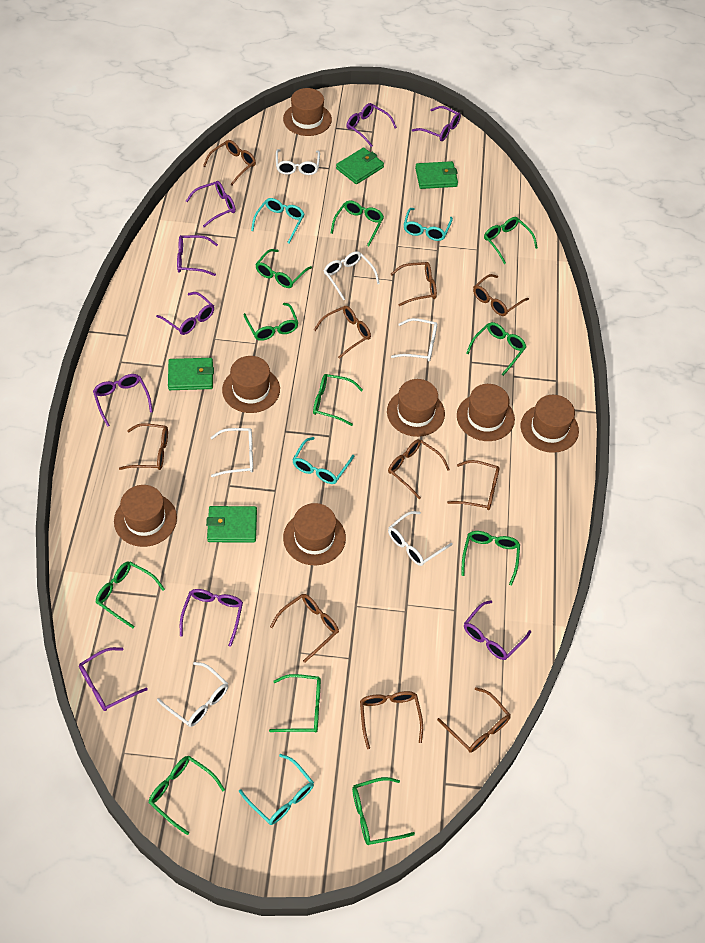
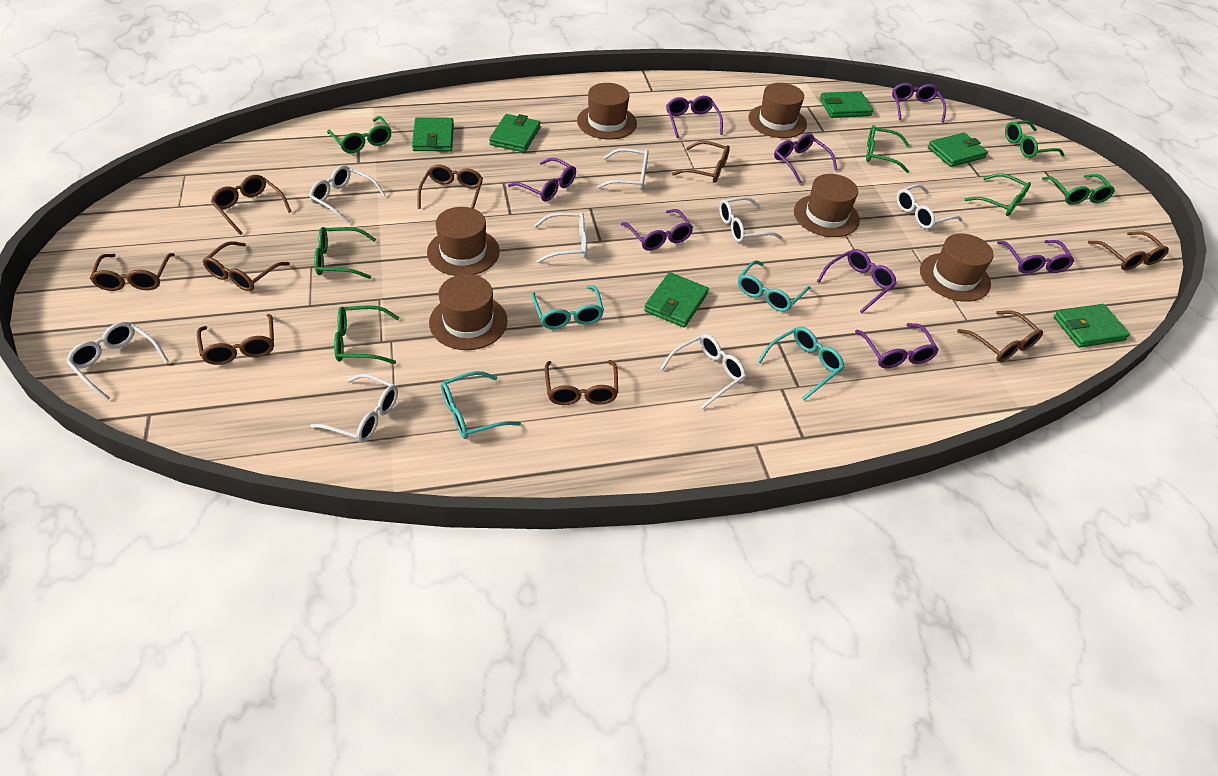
brown glasses: 10 -> 9
brown hat: 7 -> 6
green glasses: 11 -> 7
green wallet: 4 -> 6
purple glasses: 9 -> 8
white glasses: 6 -> 8

